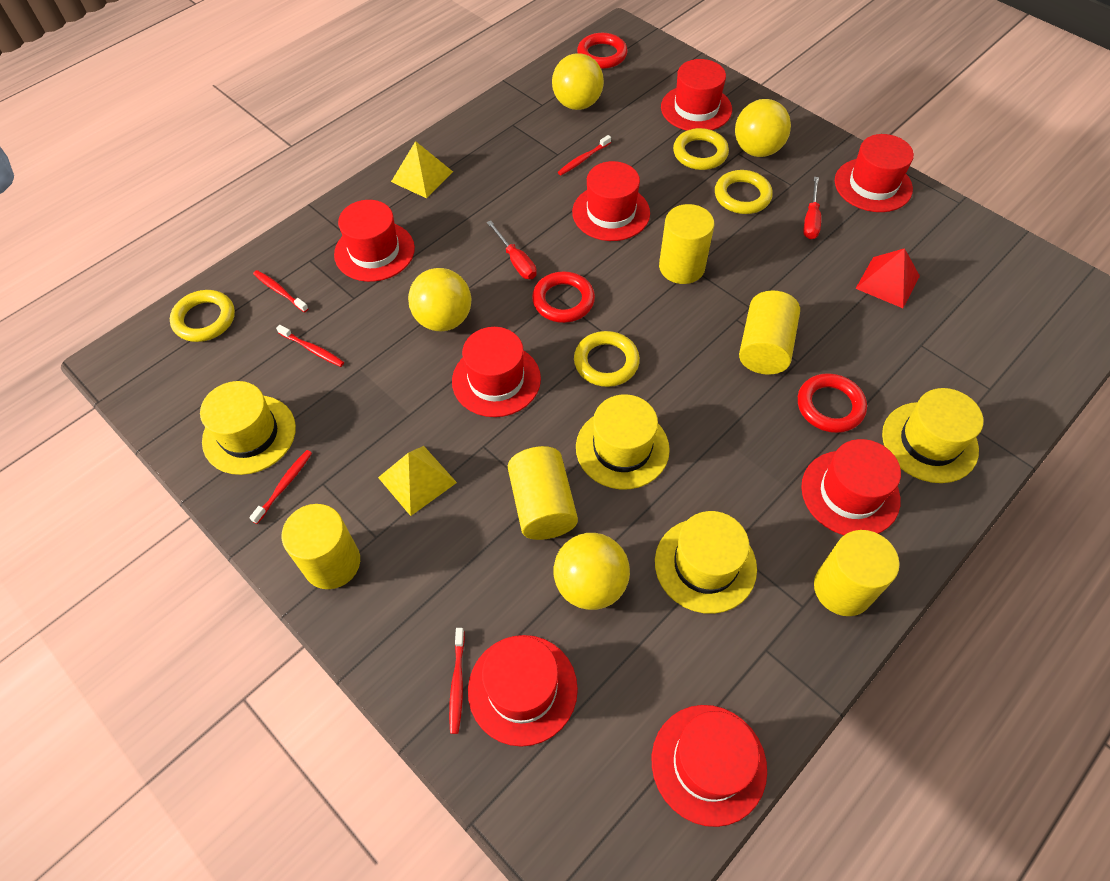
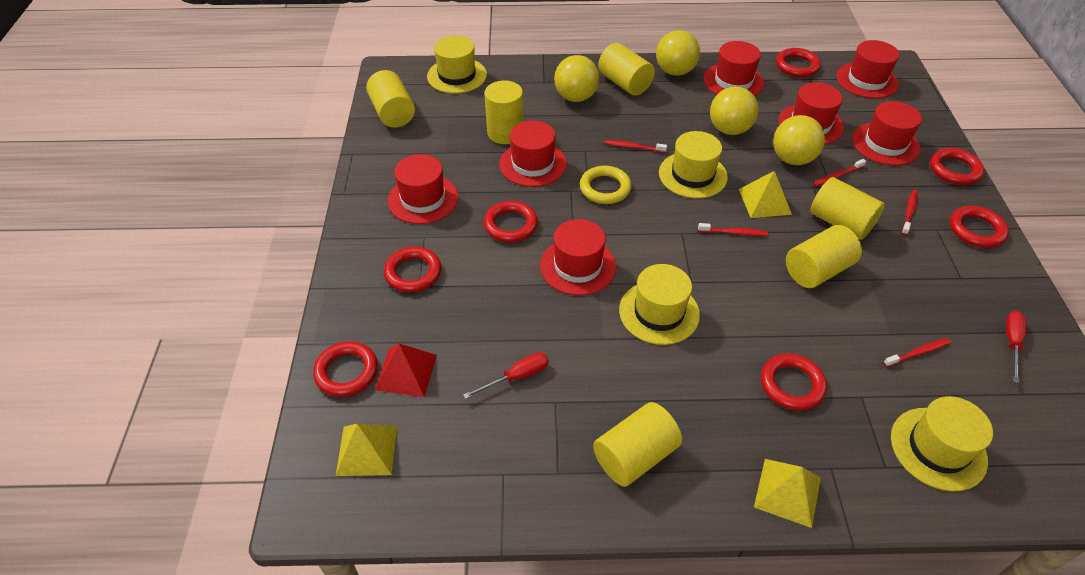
red hat: 8 -> 7
red ring: 3 -> 7
yellow cylinder: 5 -> 6
yellow pyramid: 2 -> 3
yellow ring: 4 -> 1

